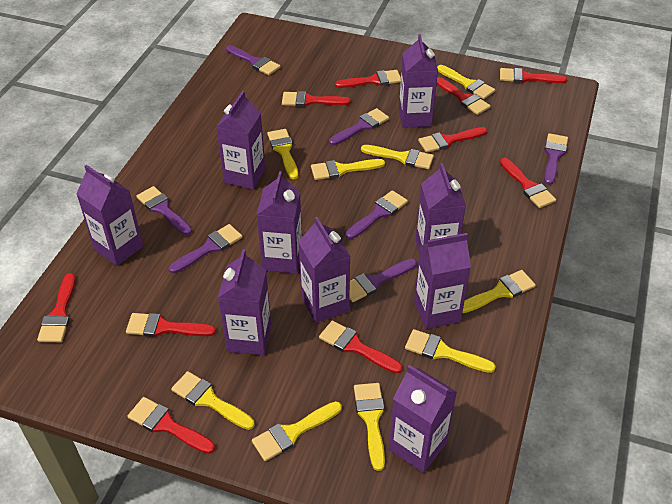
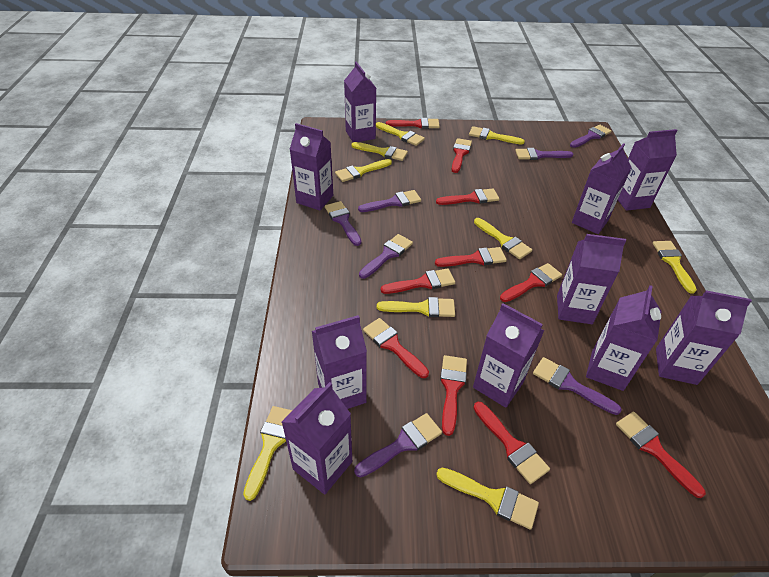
purple carton: 9 -> 10

